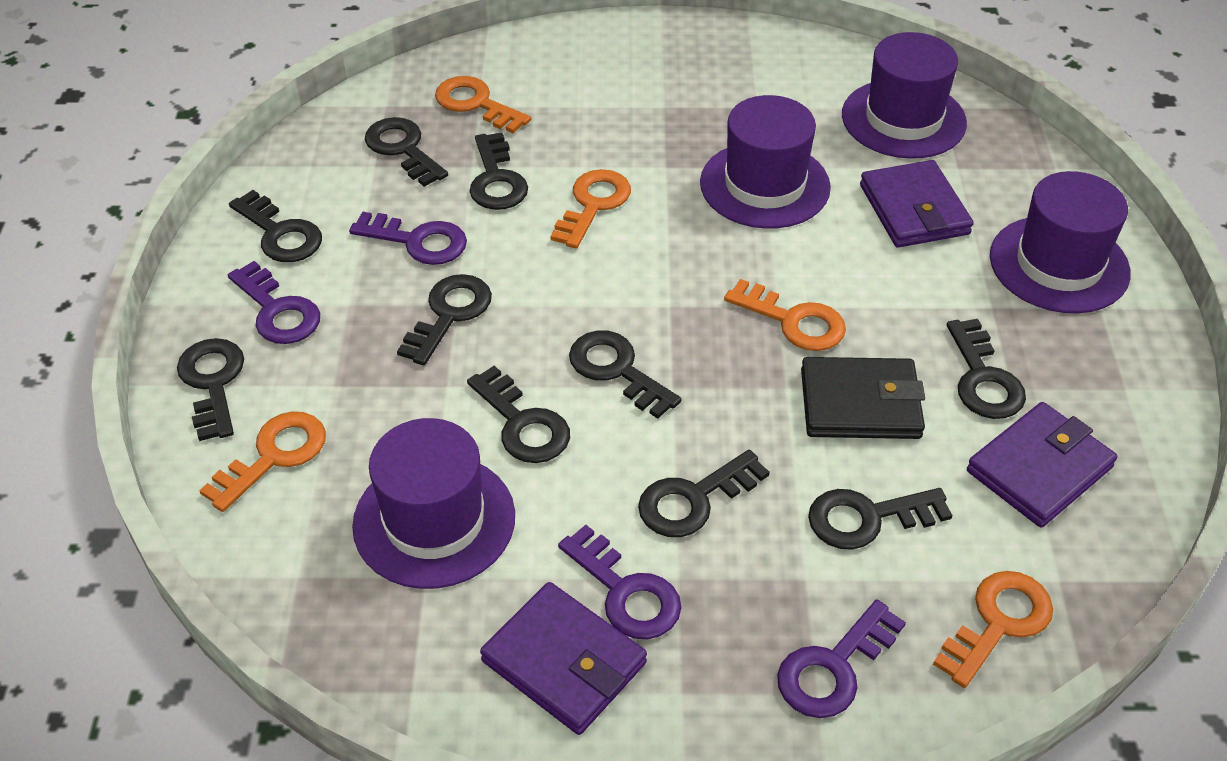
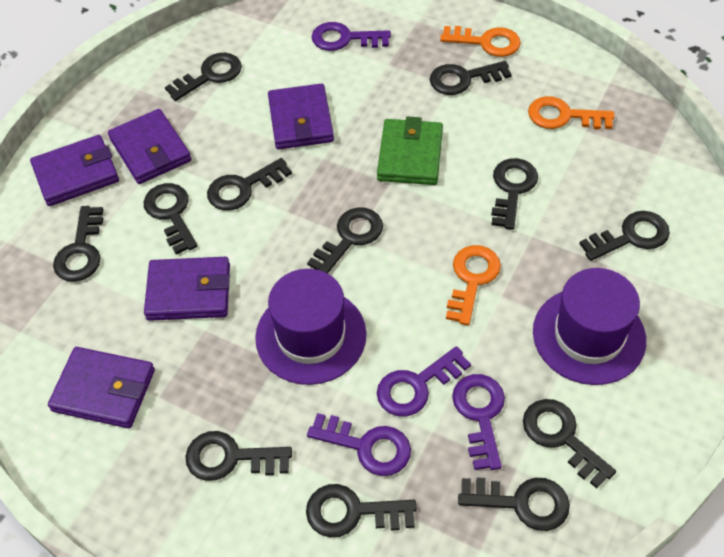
black key: 10 -> 12
black wallet: 1 -> 0
green wallet: 0 -> 1
orange key: 5 -> 3
purple hat: 4 -> 2
purple wallet: 3 -> 5

